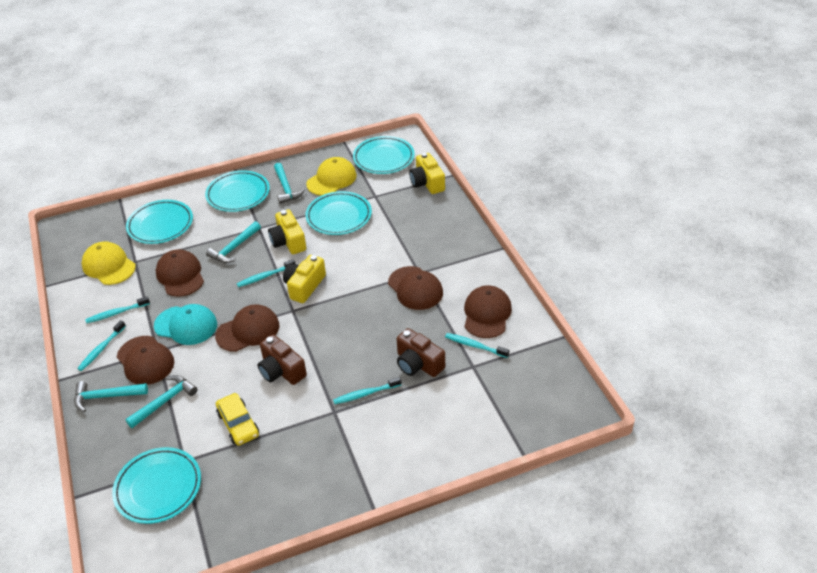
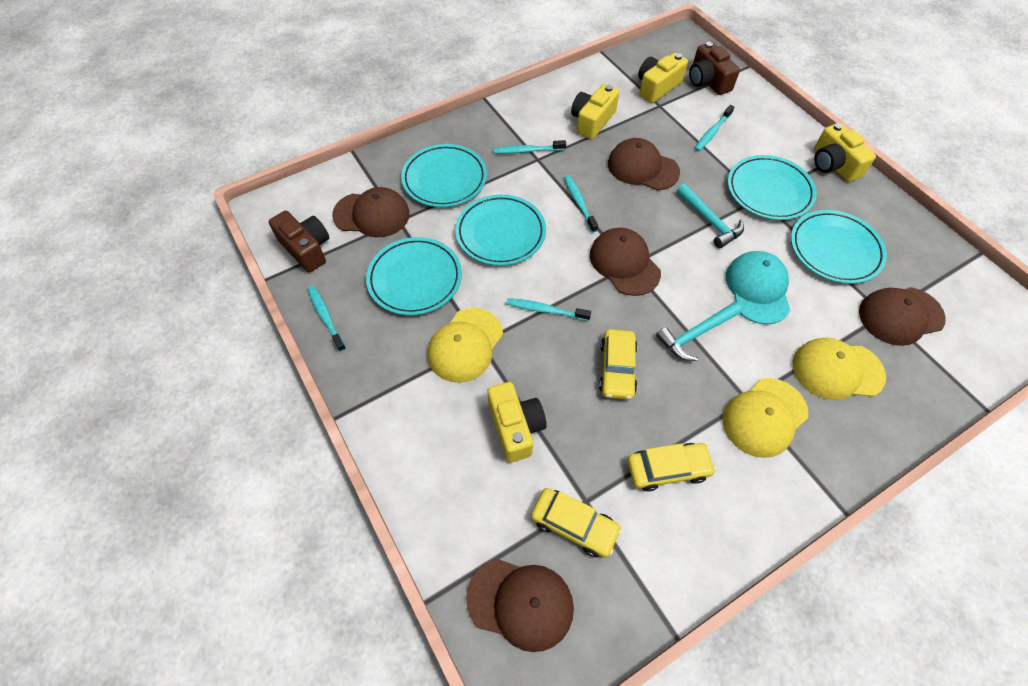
turquoise hammer: 4 -> 2
yellow camera: 3 -> 4
yellow cap: 2 -> 3
yellow car: 1 -> 3

